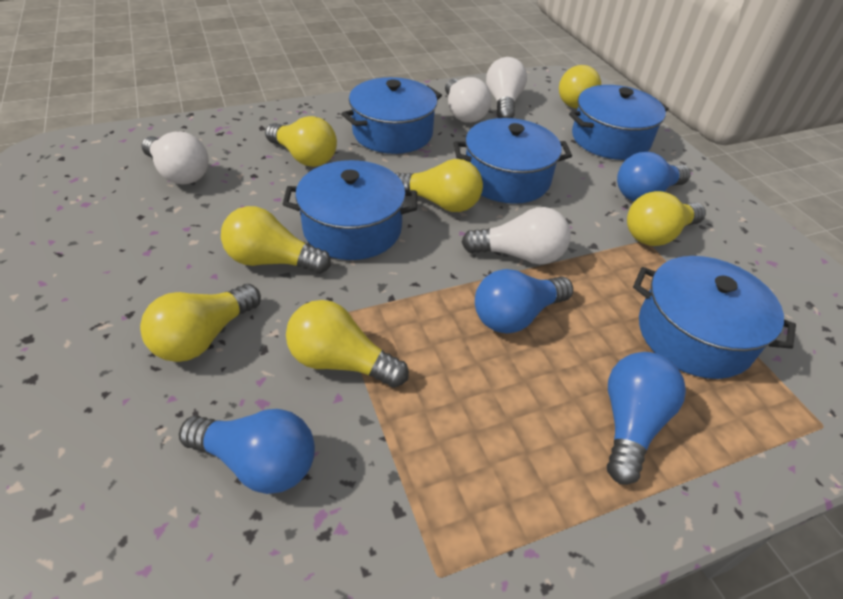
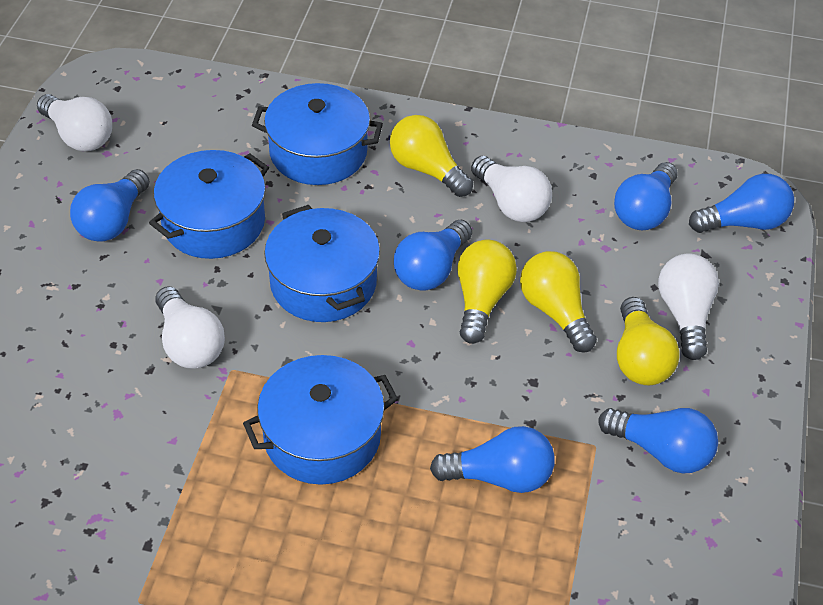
blue light bulb: 4 -> 6
blue pot: 5 -> 4
yellow light bulb: 7 -> 4

